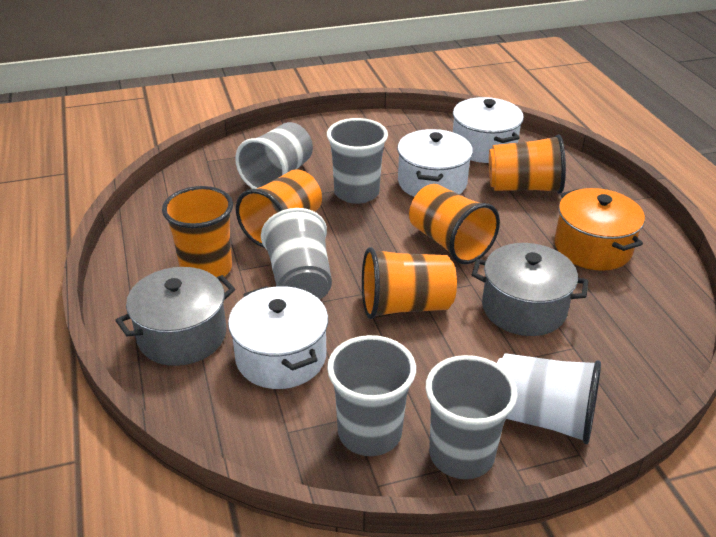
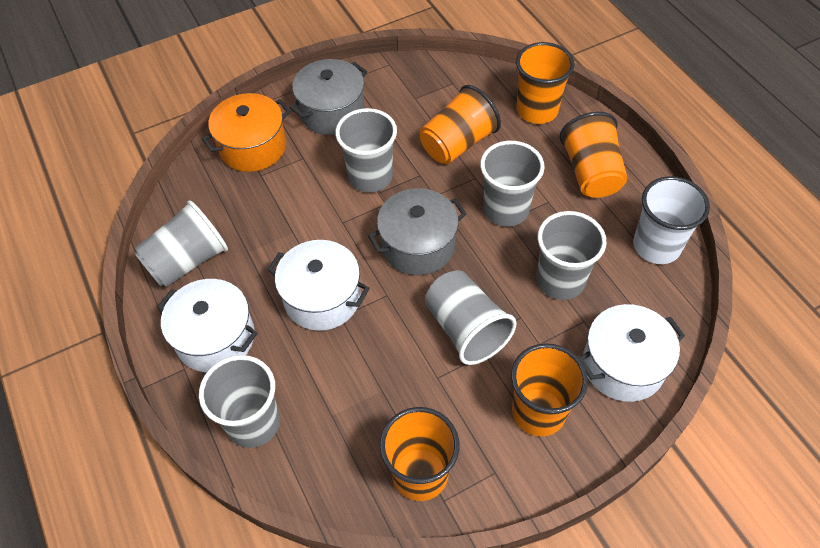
grey cup: 5 -> 6

